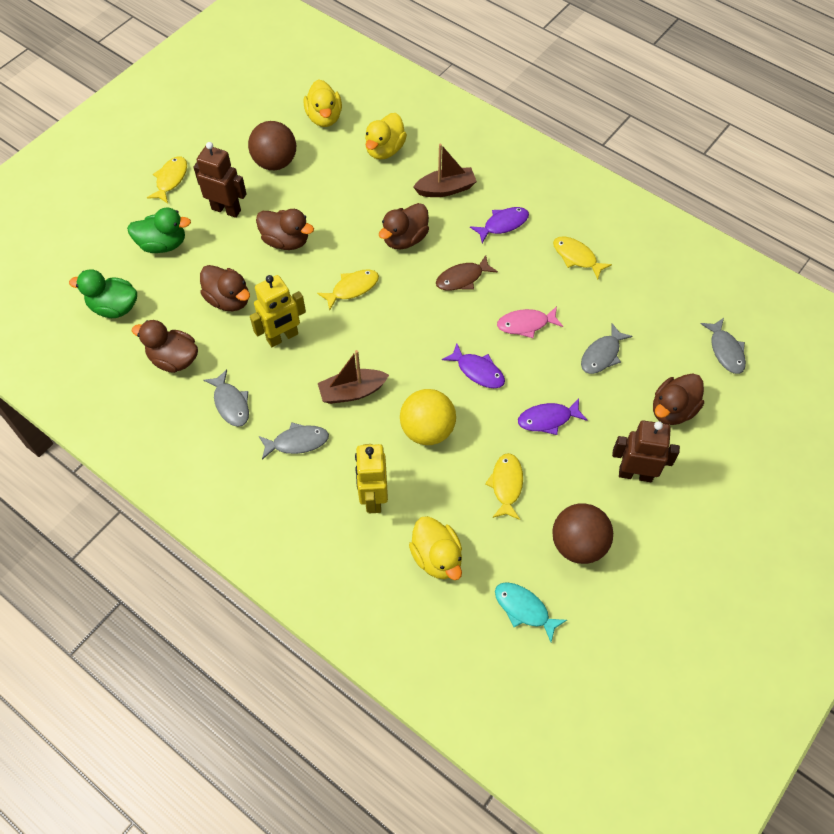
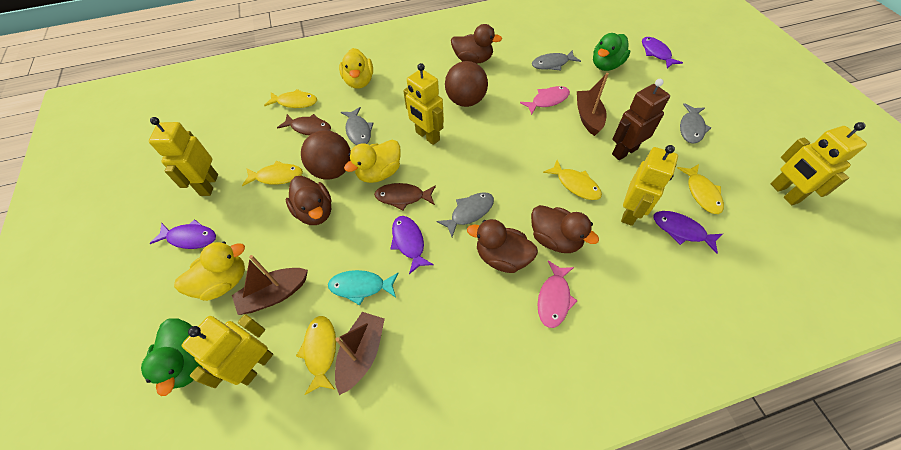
brown boat: 2 -> 3
brown duck: 5 -> 4
brown fish: 1 -> 2
brown robot: 2 -> 1
pink fish: 1 -> 2
purple fish: 3 -> 4
yellow ball: 1 -> 0
yellow fish: 4 -> 5
yellow robot: 2 -> 5

